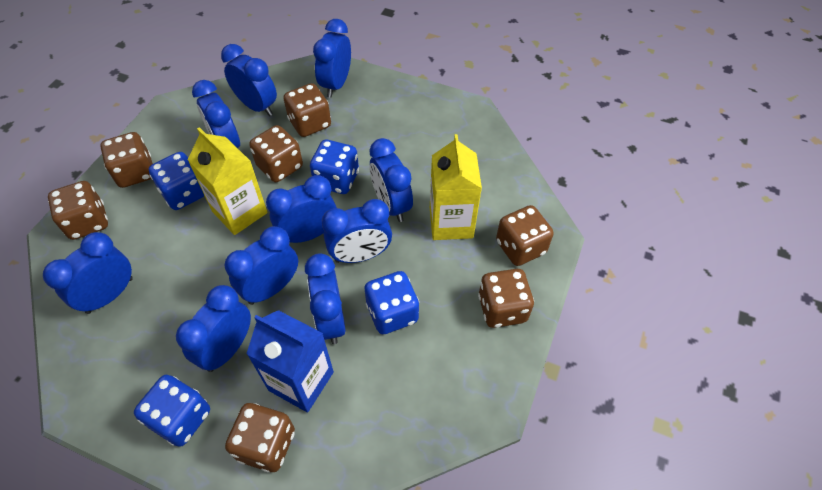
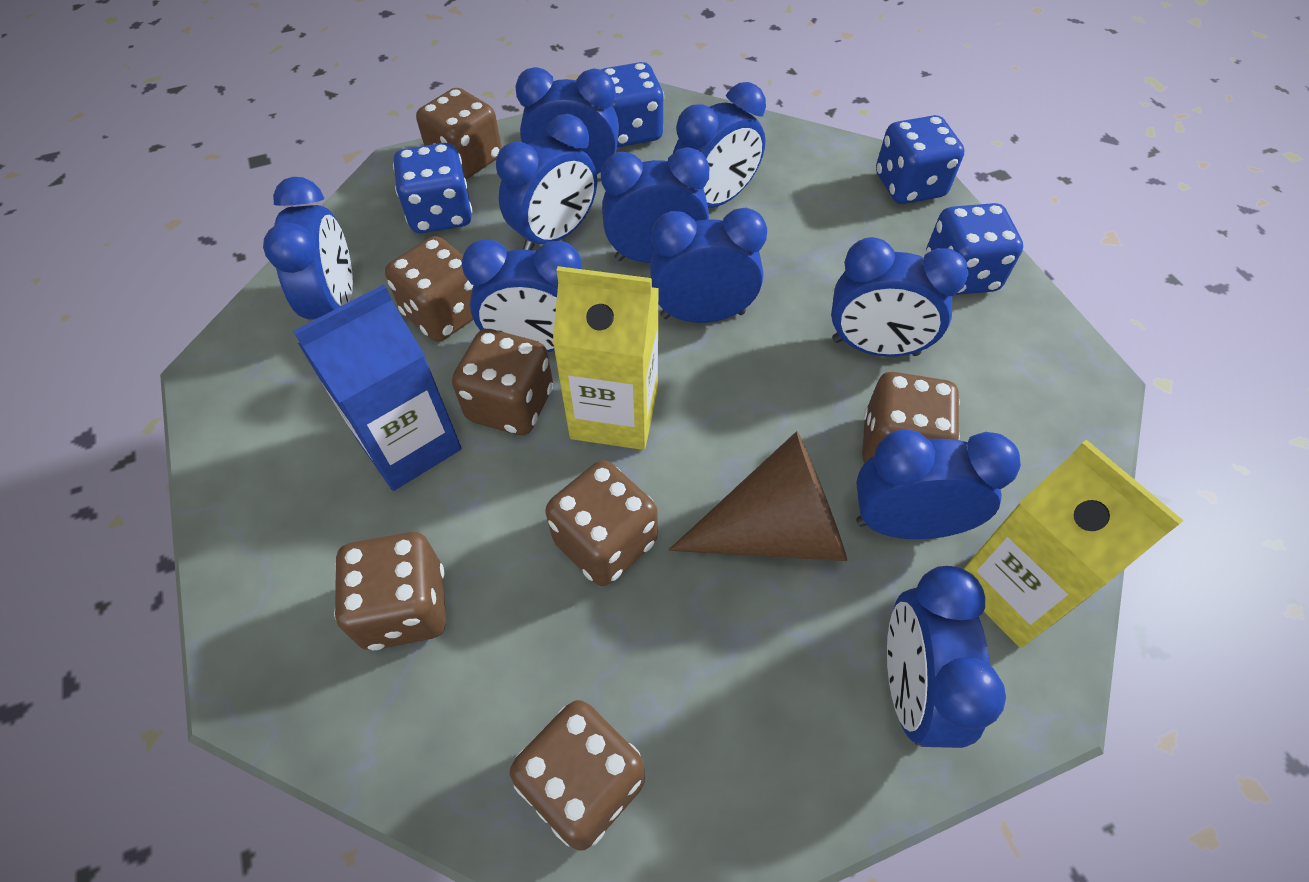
brown cone: 0 -> 1

